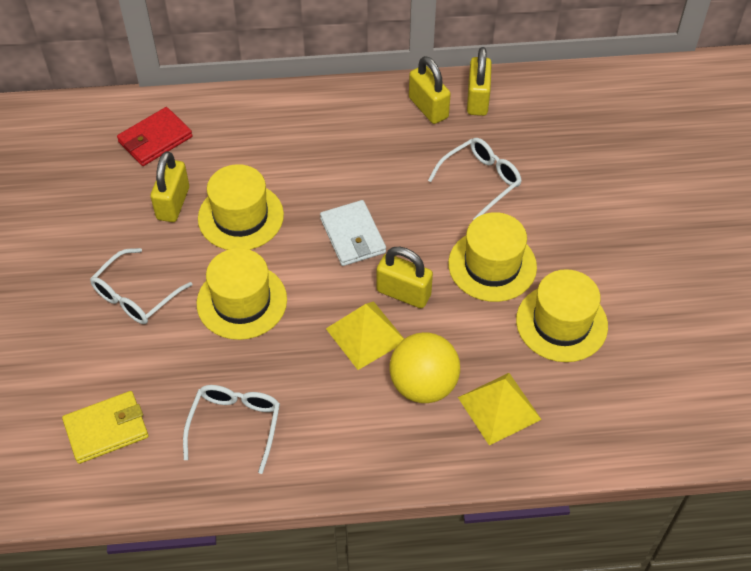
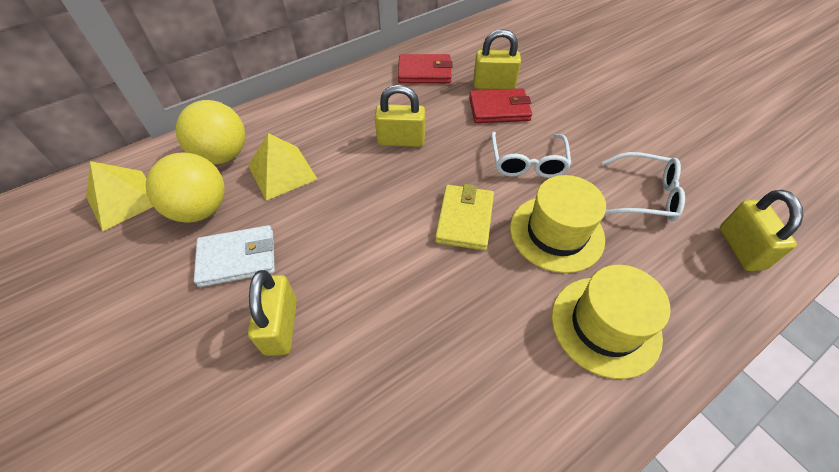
red wallet: 1 -> 2
white glasses: 3 -> 2
yellow ball: 1 -> 2
yellow hat: 4 -> 2

